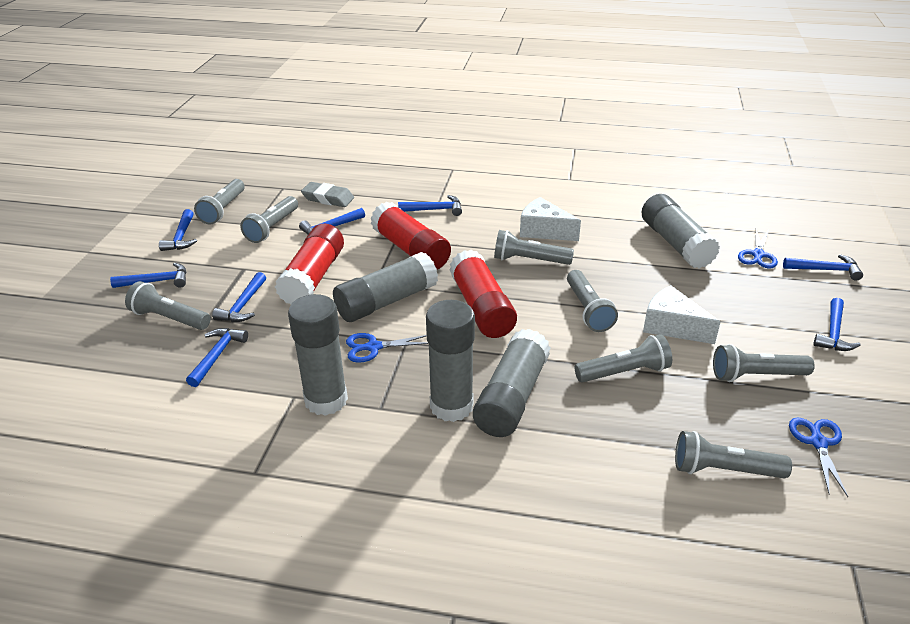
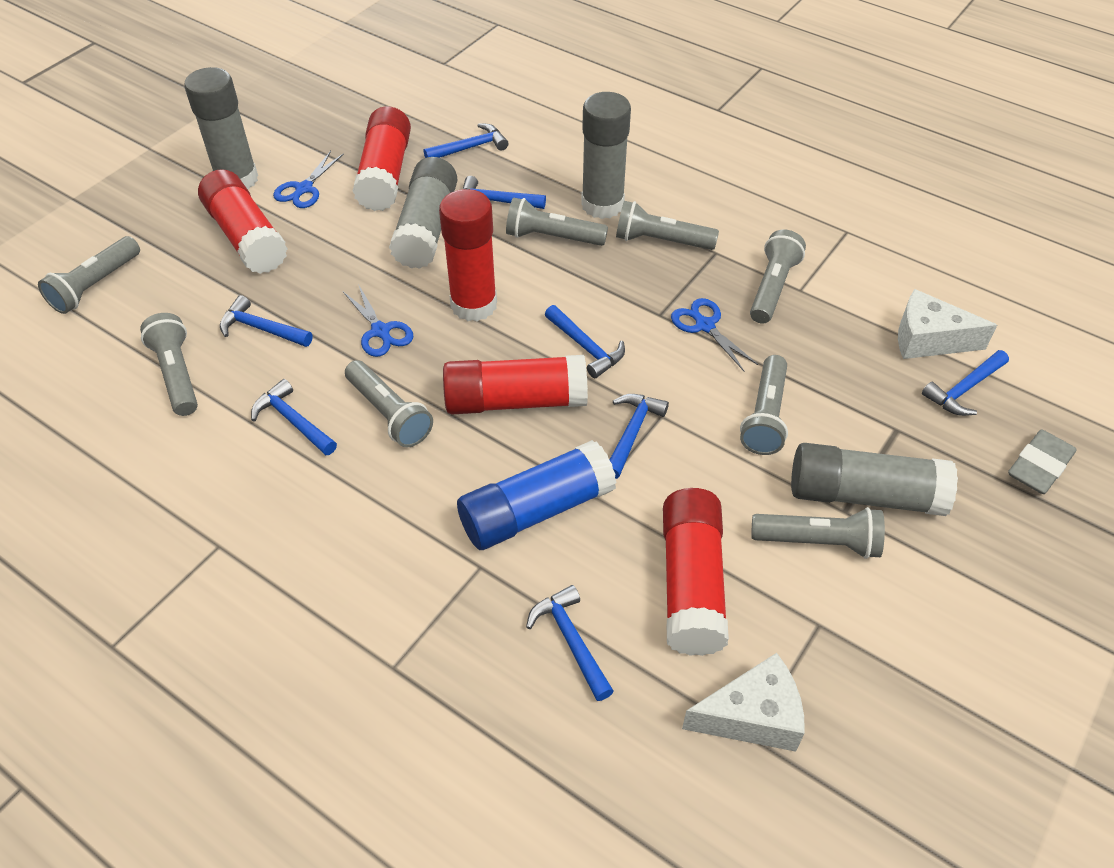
blue glue stick: 0 -> 1
grey glue stick: 5 -> 4
red glue stick: 3 -> 5

